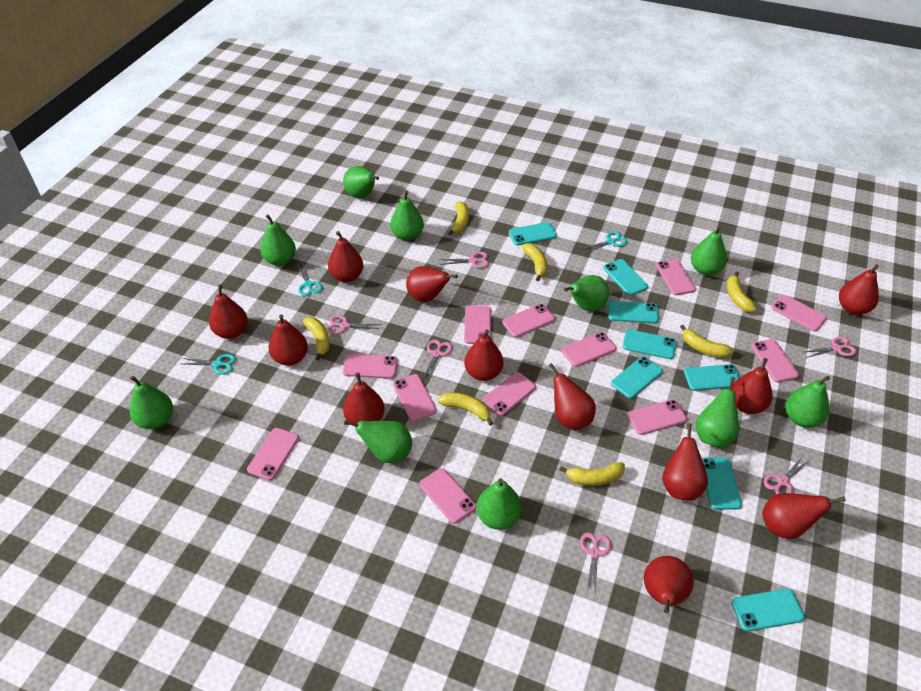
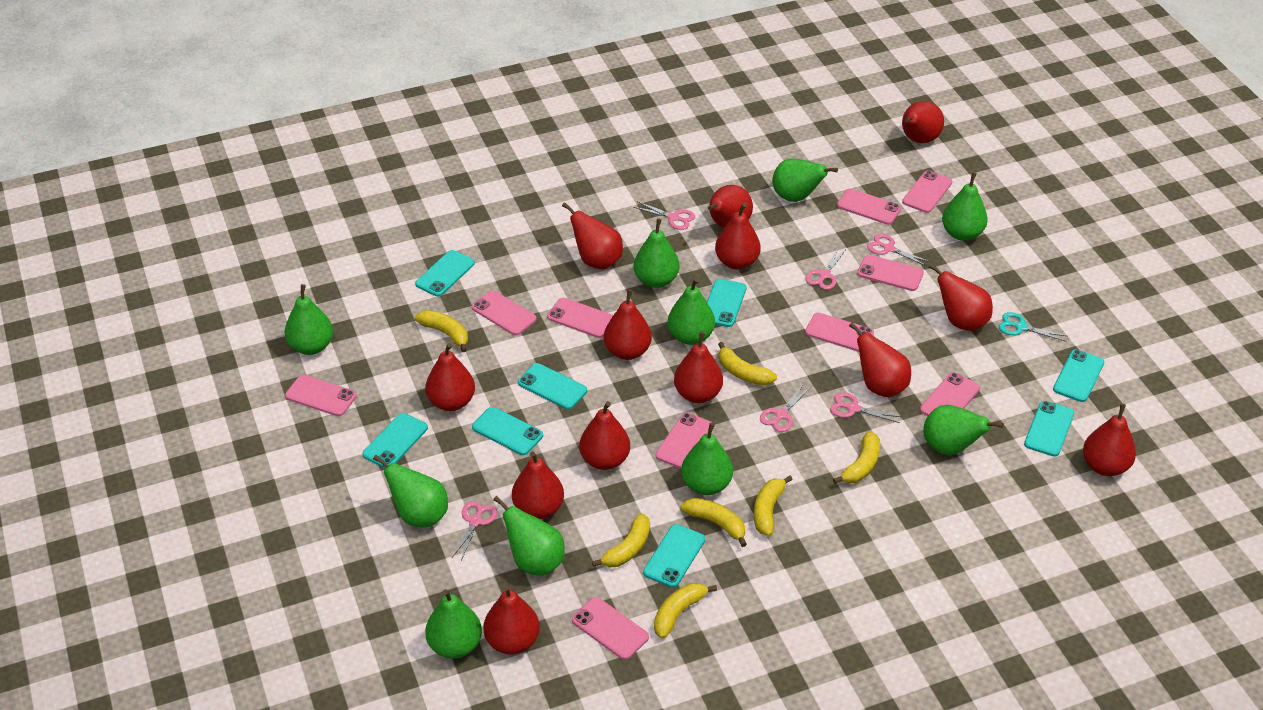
pink phone: 12 -> 10
red pear: 12 -> 13
turquoise scissors: 3 -> 1

